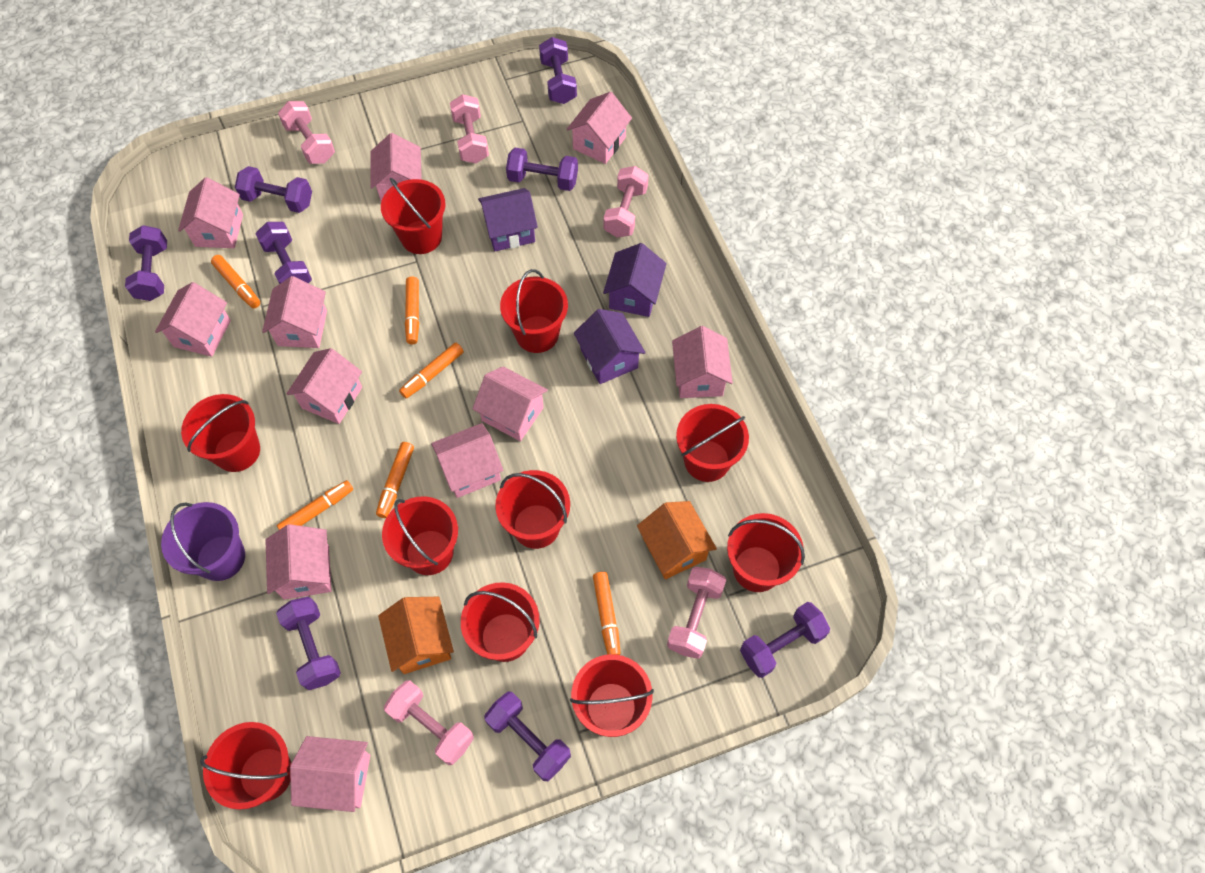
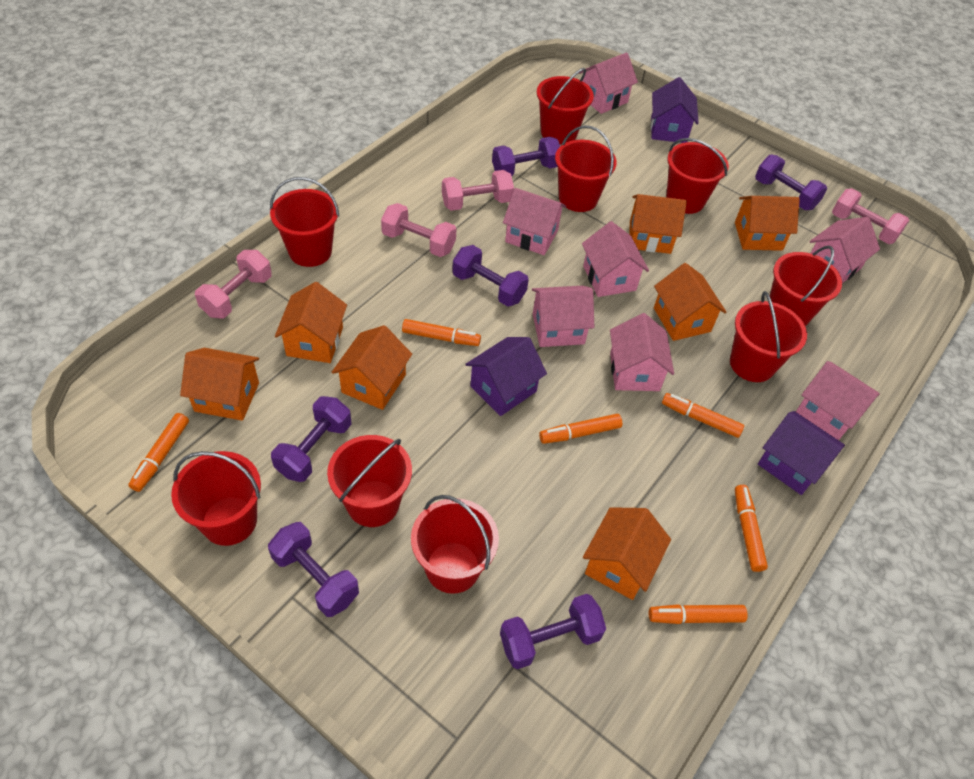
orange house: 2 -> 7
pink dumbbell: 5 -> 4
pink house: 11 -> 7
purple bucket: 1 -> 0
purple dumbbell: 8 -> 6
red bucket: 10 -> 9

